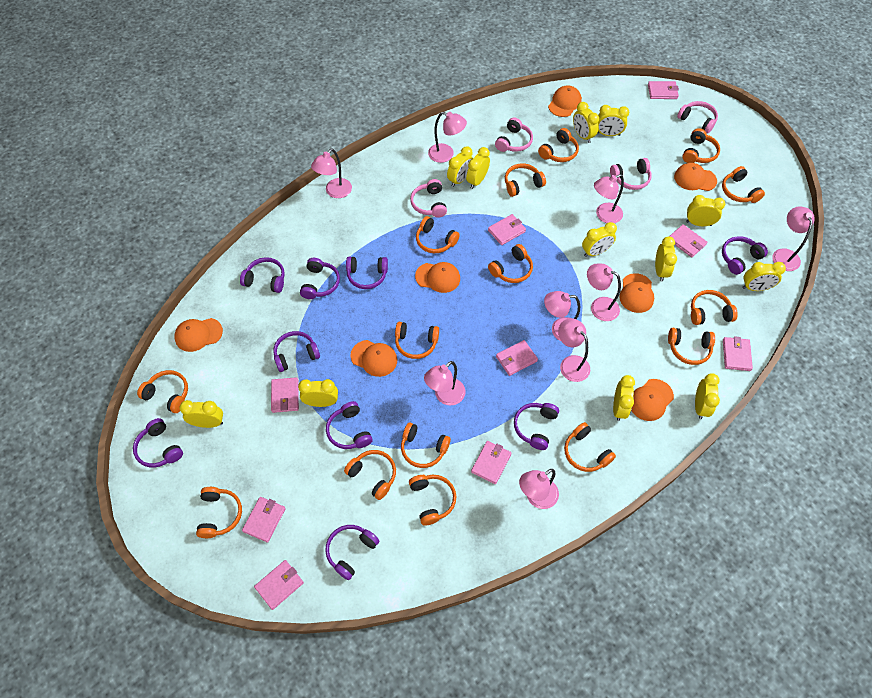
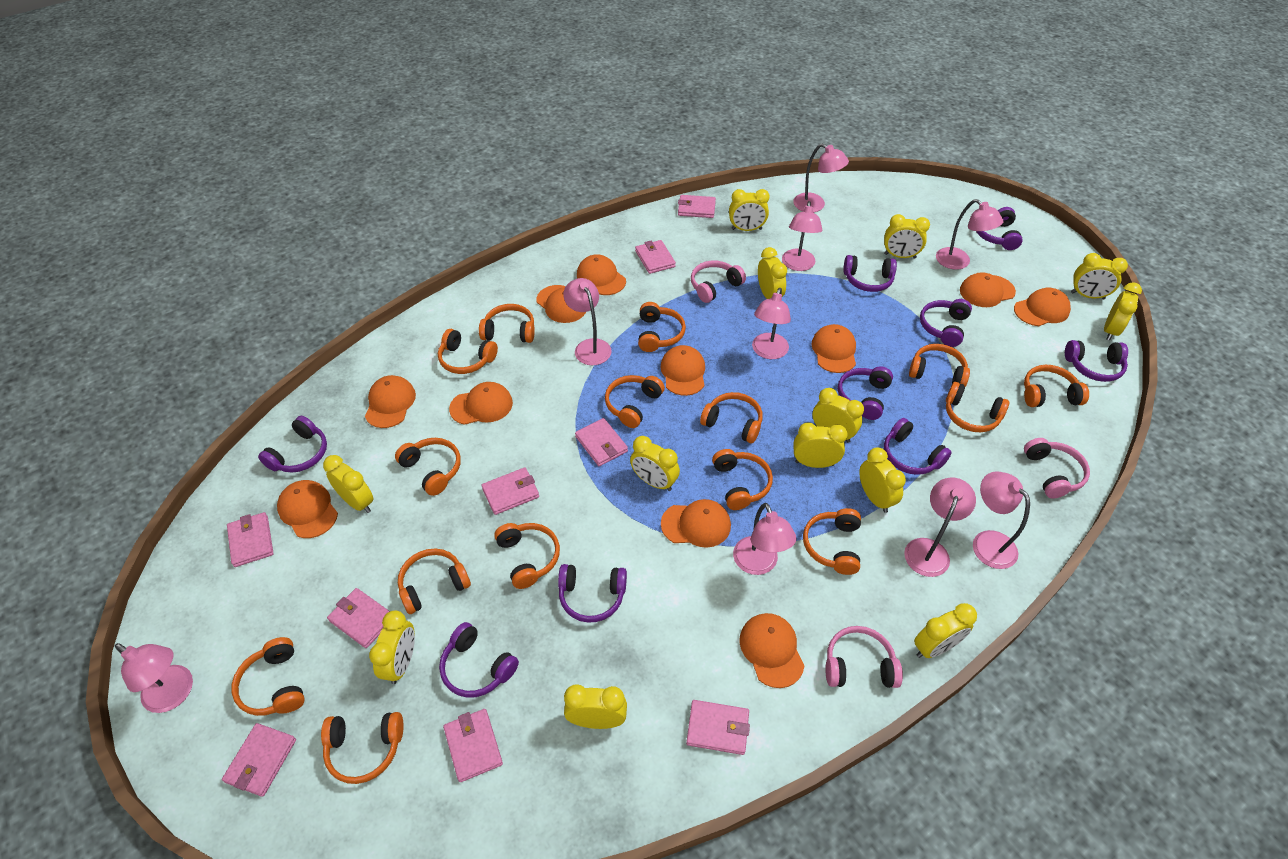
orange cap: 7 -> 11
pink headphones: 4 -> 3
yellow clock: 12 -> 13

